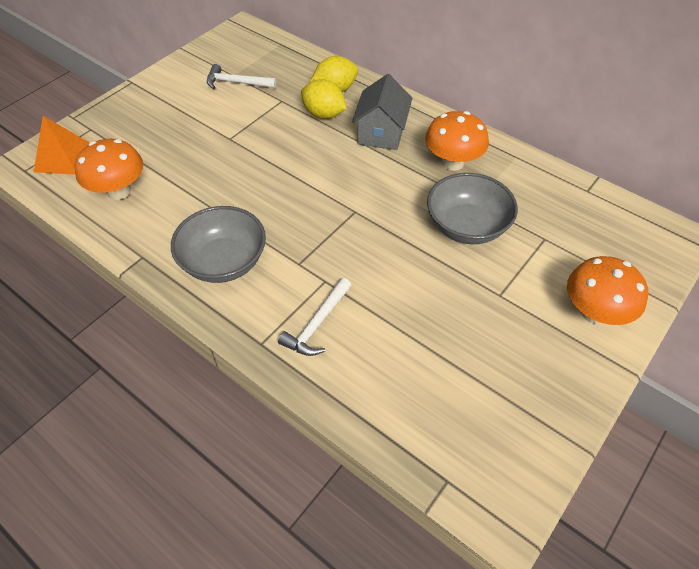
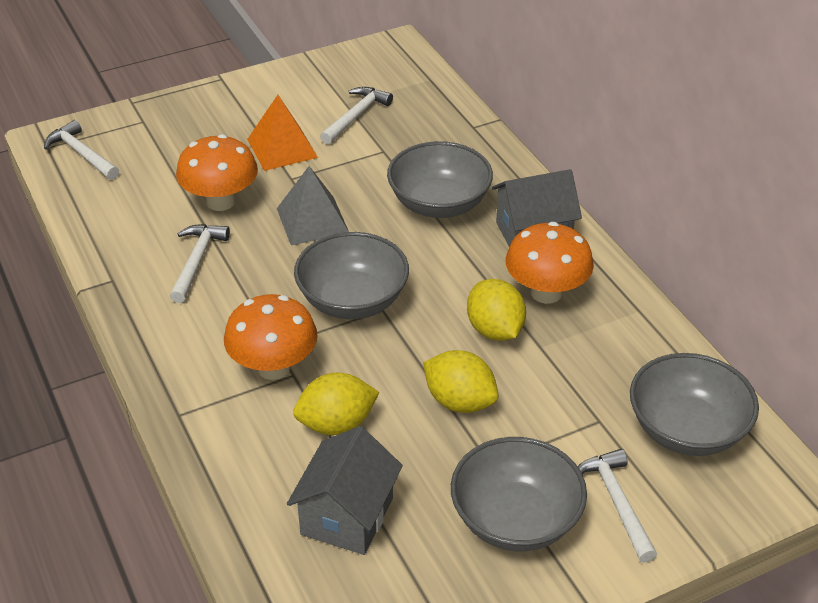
grey bowl: 2 -> 4
grey house: 1 -> 2
grey pyramid: 0 -> 1
white hammer: 2 -> 4
yellow lemon: 2 -> 3

